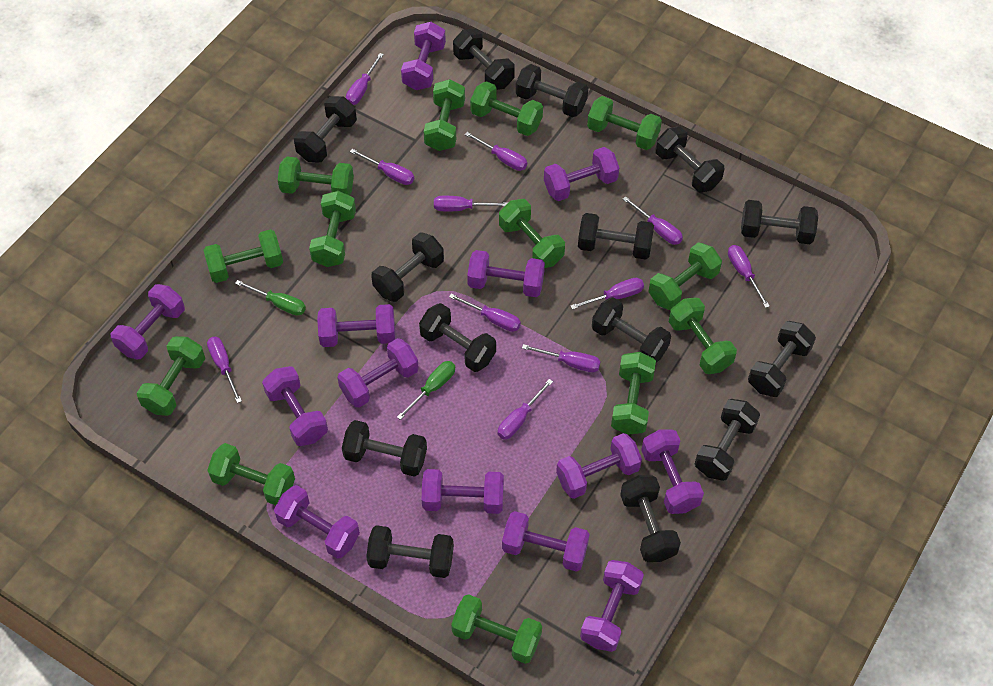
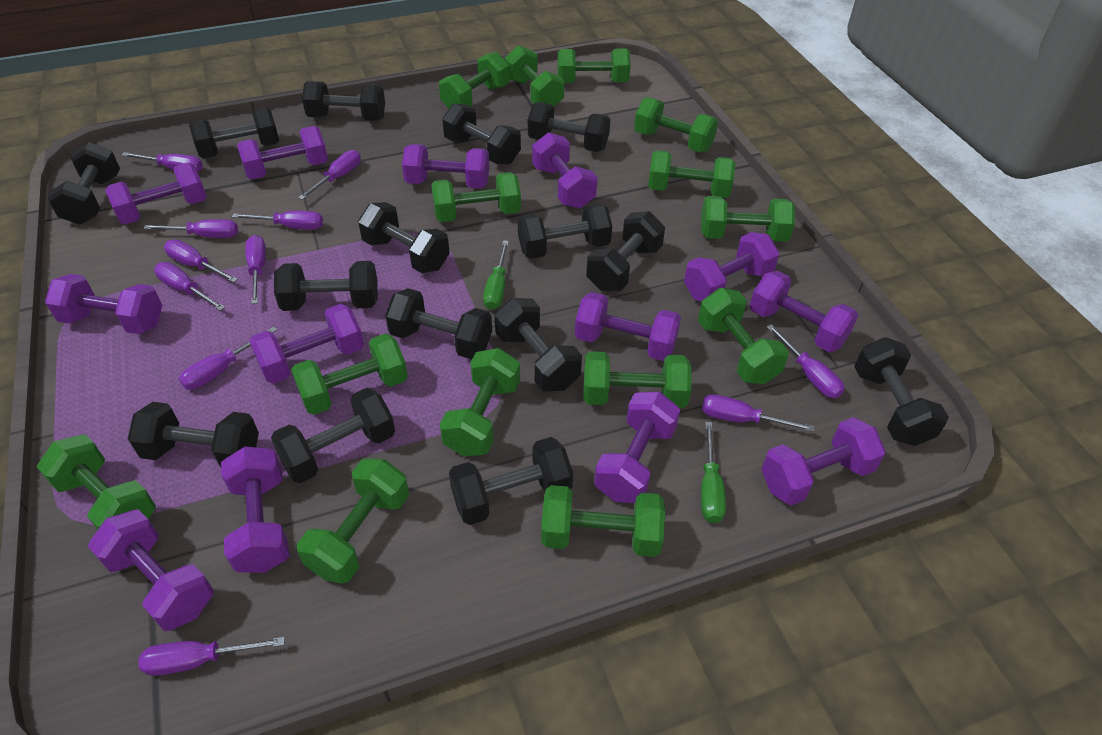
black dumbbell: 14 -> 15
green dumbbell: 13 -> 14

